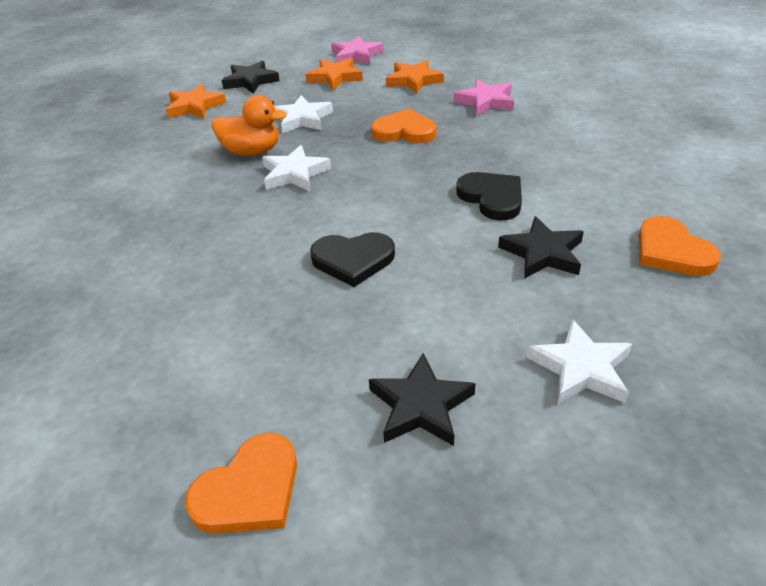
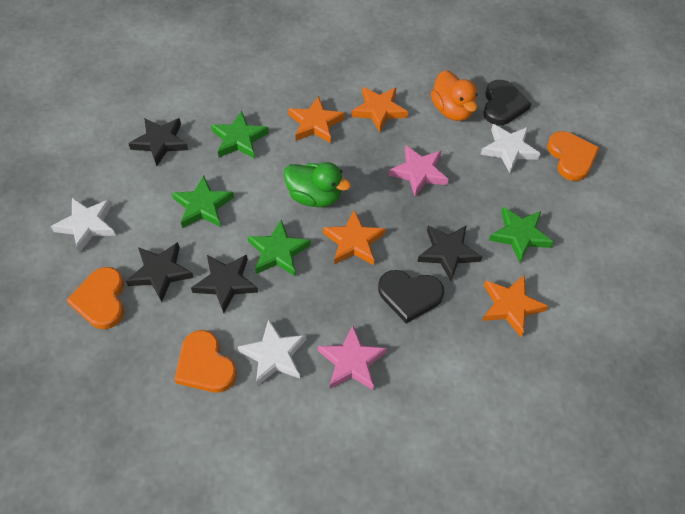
black star: 3 -> 4
green duck: 0 -> 1
green star: 0 -> 4
orange star: 3 -> 4

